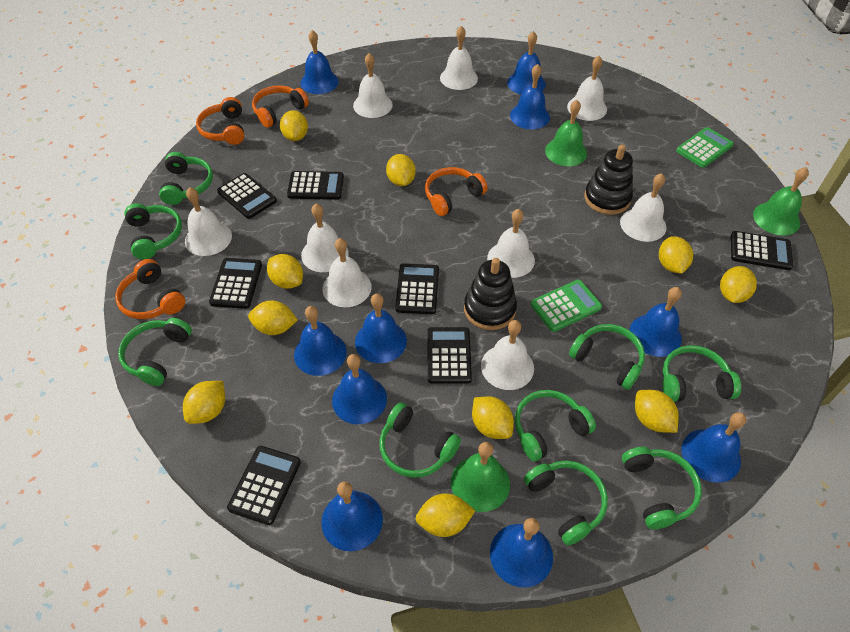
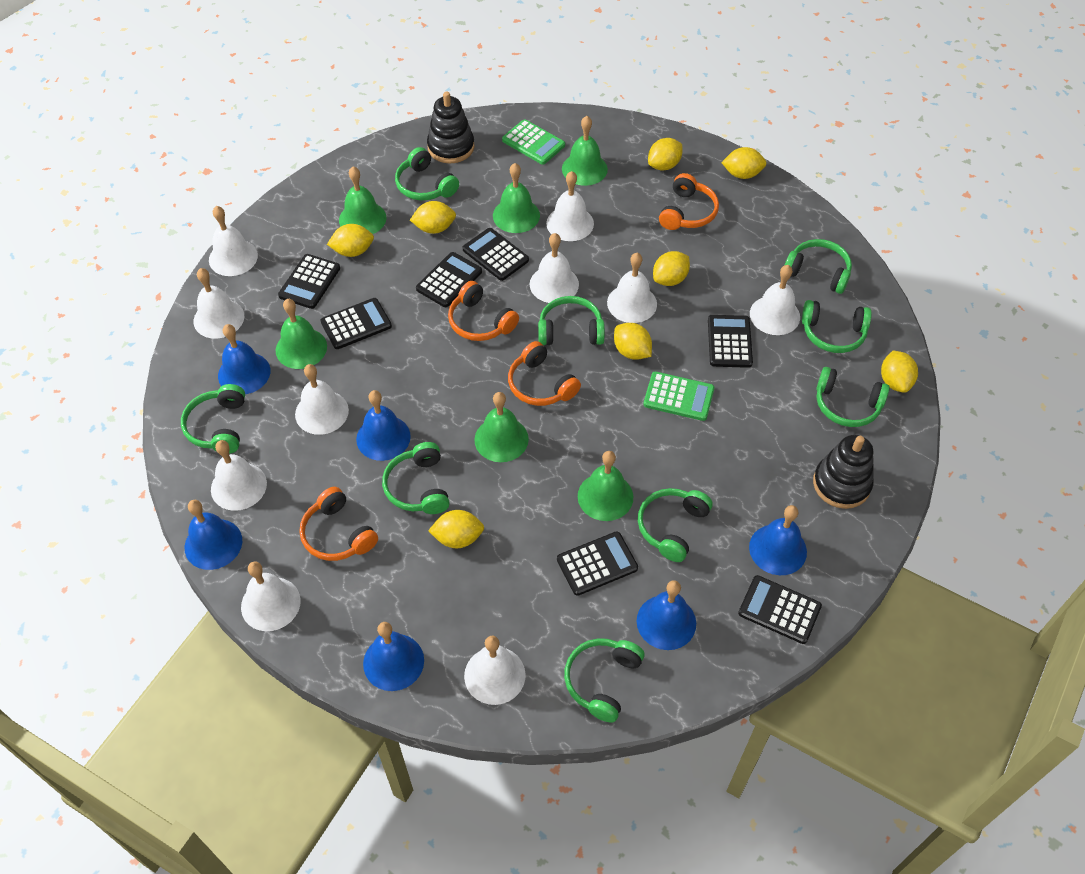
blue bell: 10 -> 6
green bell: 3 -> 6
white bell: 9 -> 10
yellow lemon: 10 -> 8

